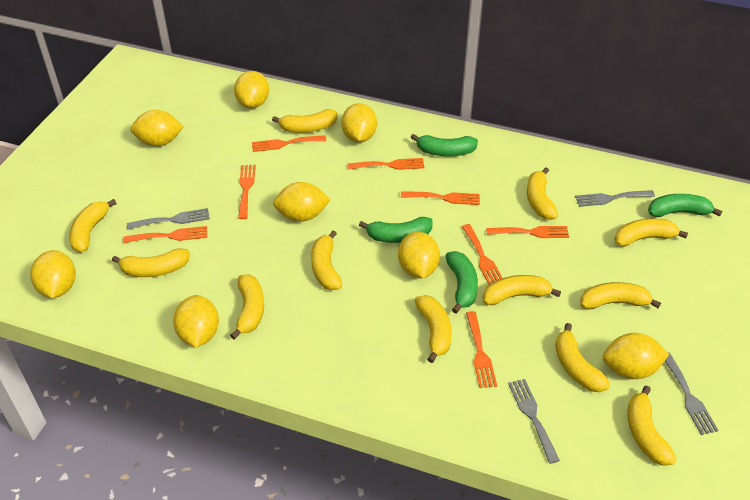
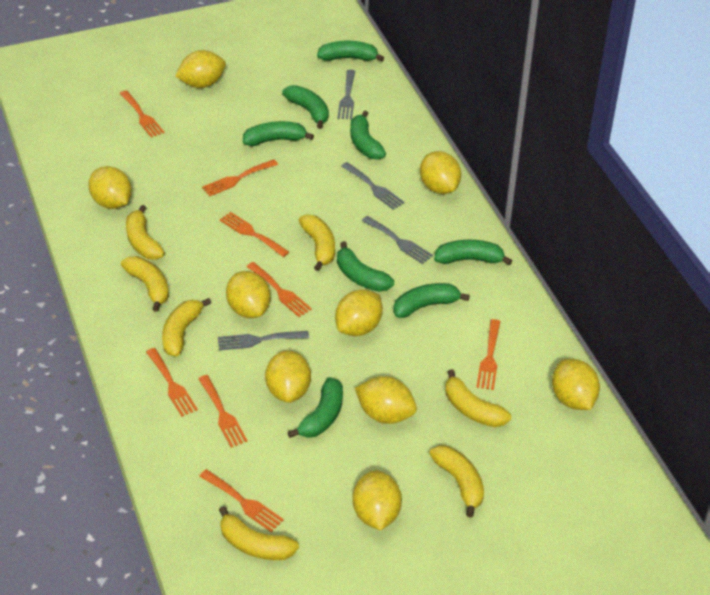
green banana: 4 -> 8
yellow banana: 12 -> 7
yellow lemon: 8 -> 9

